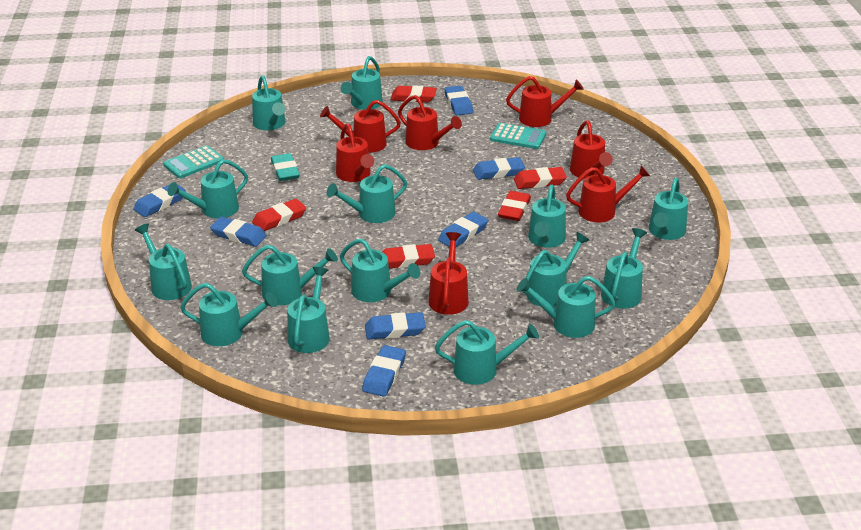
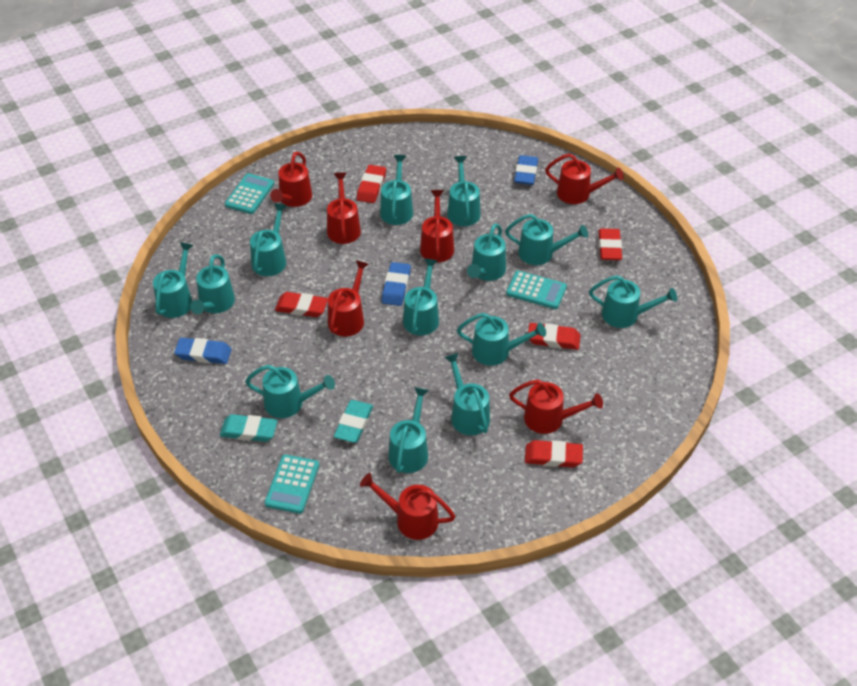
blue eraser: 7 -> 3
turquoise calculator: 2 -> 3
turquoise eraser: 1 -> 2
turquoise watering can: 15 -> 13

